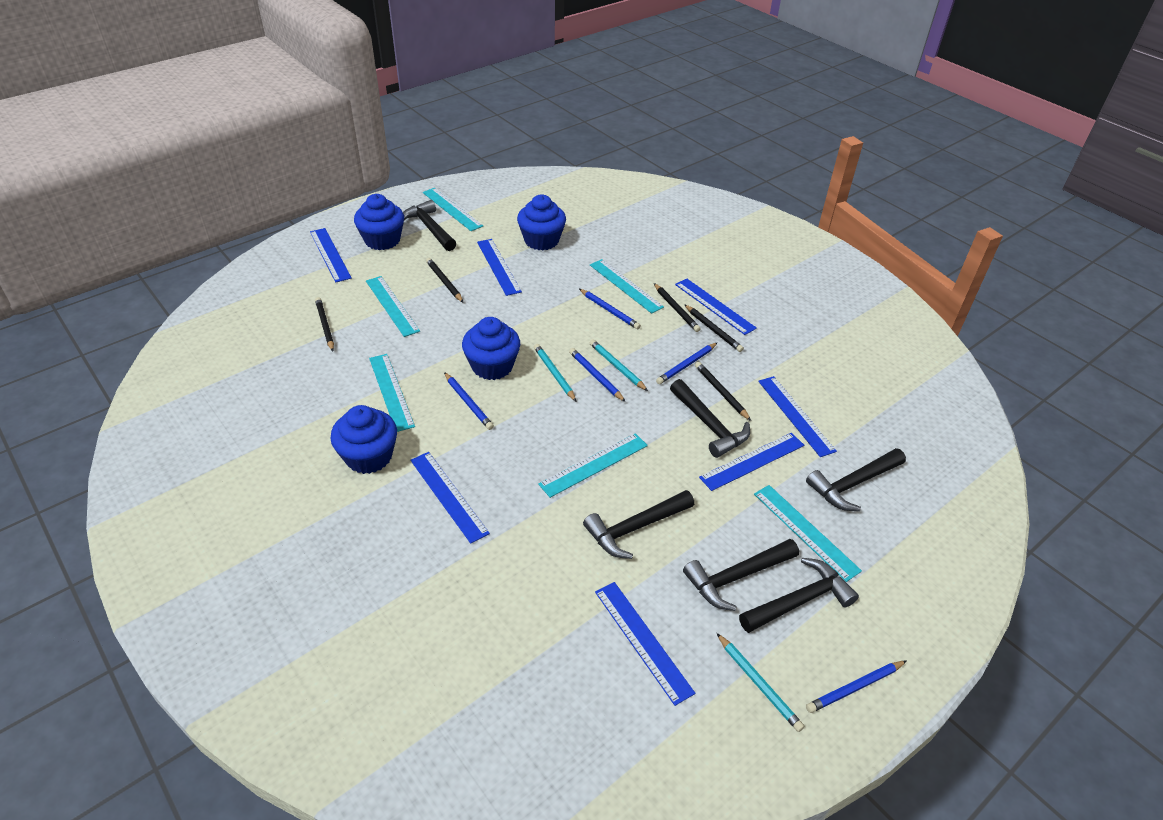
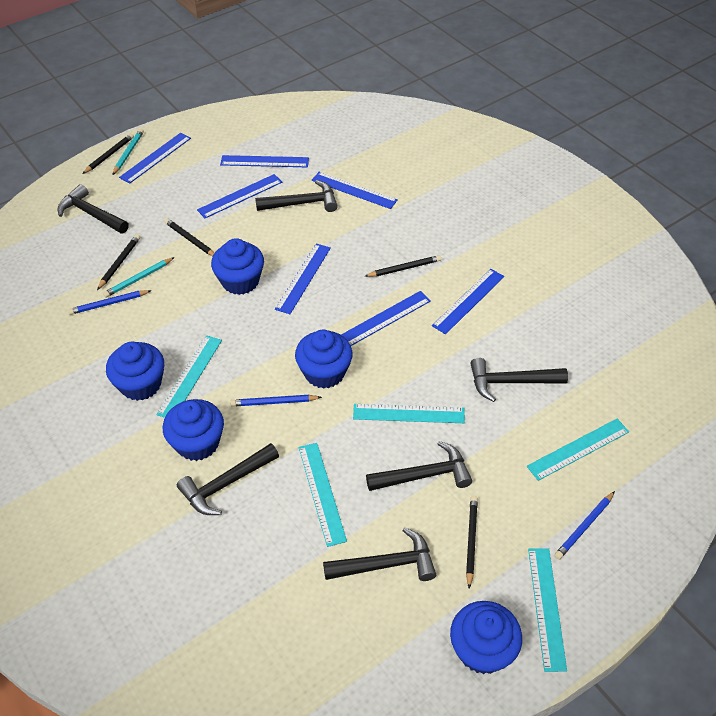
blue cupcake: 4 -> 5
blue pencil: 5 -> 3
turquoise pencil: 3 -> 2
turquoise ruler: 6 -> 5

